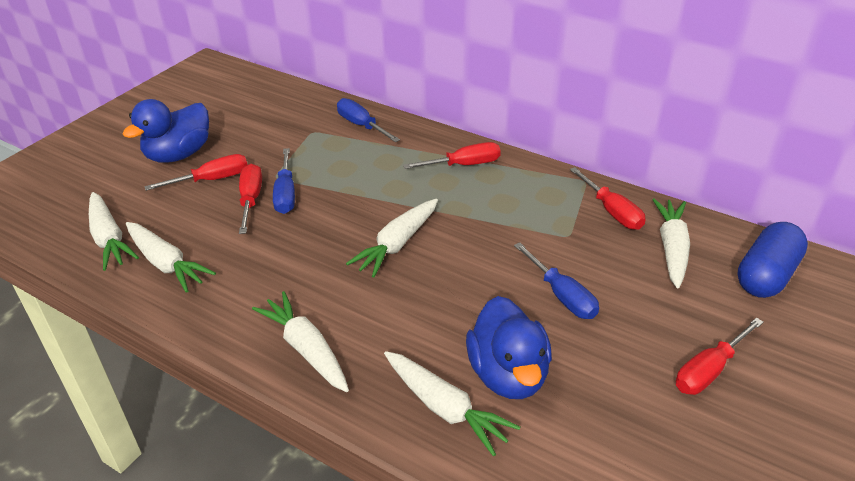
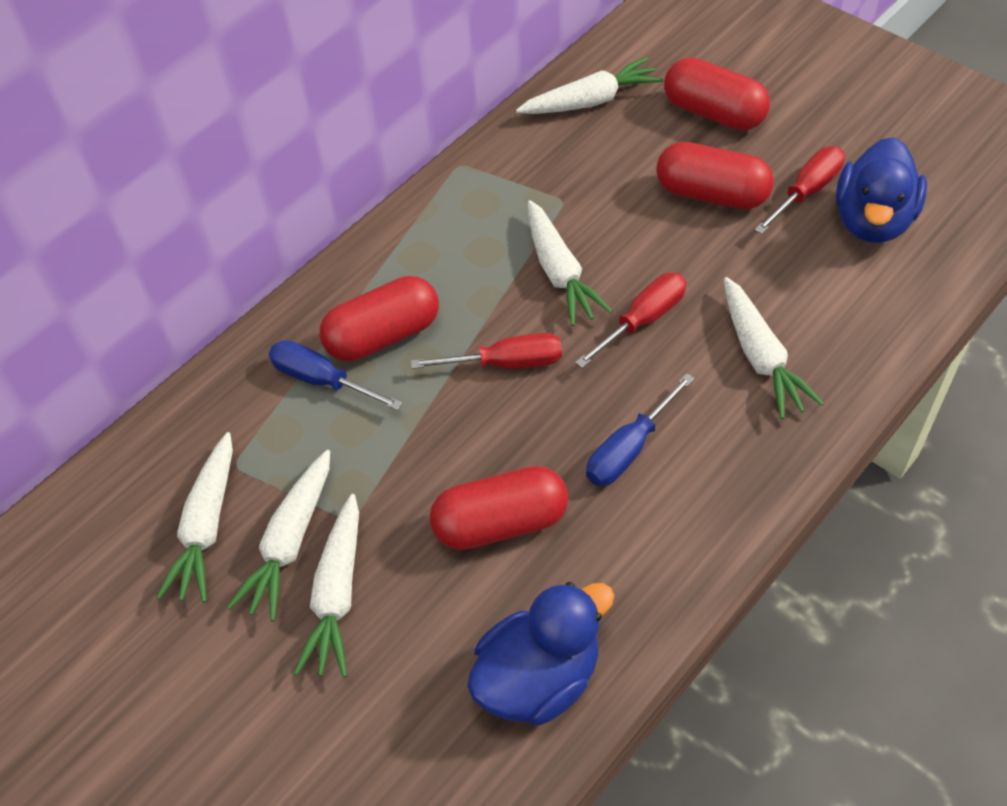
blue capsule: 1 -> 0
blue screwdriver: 3 -> 2
red capsule: 0 -> 4
red screwdriver: 5 -> 3

